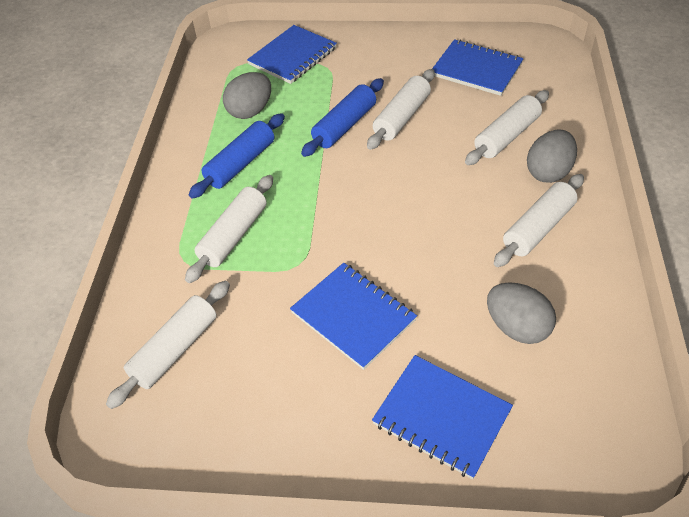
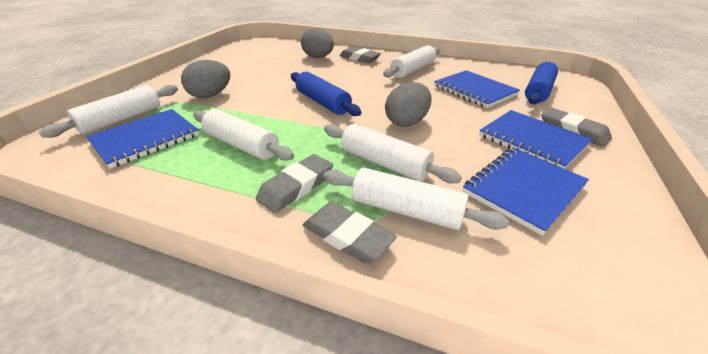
grey eraser: 0 -> 4

